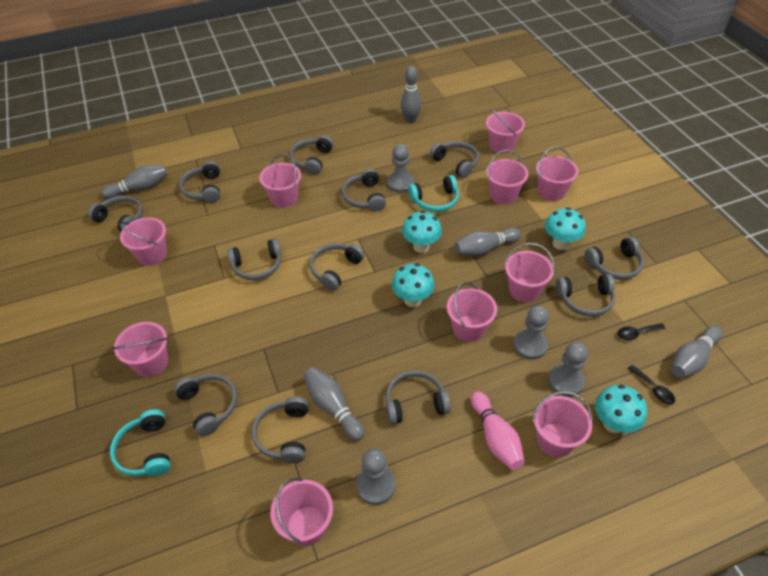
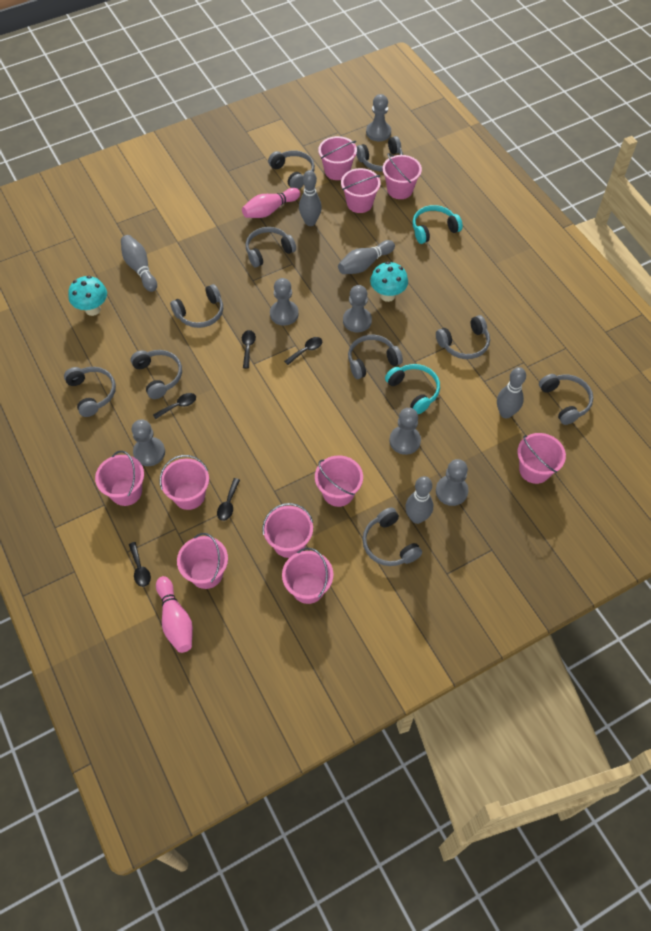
black spoon: 2 -> 5
grey headphones: 12 -> 10
grey pawn: 4 -> 6
pink bowling pin: 1 -> 2
turquoise mushroom: 4 -> 2

